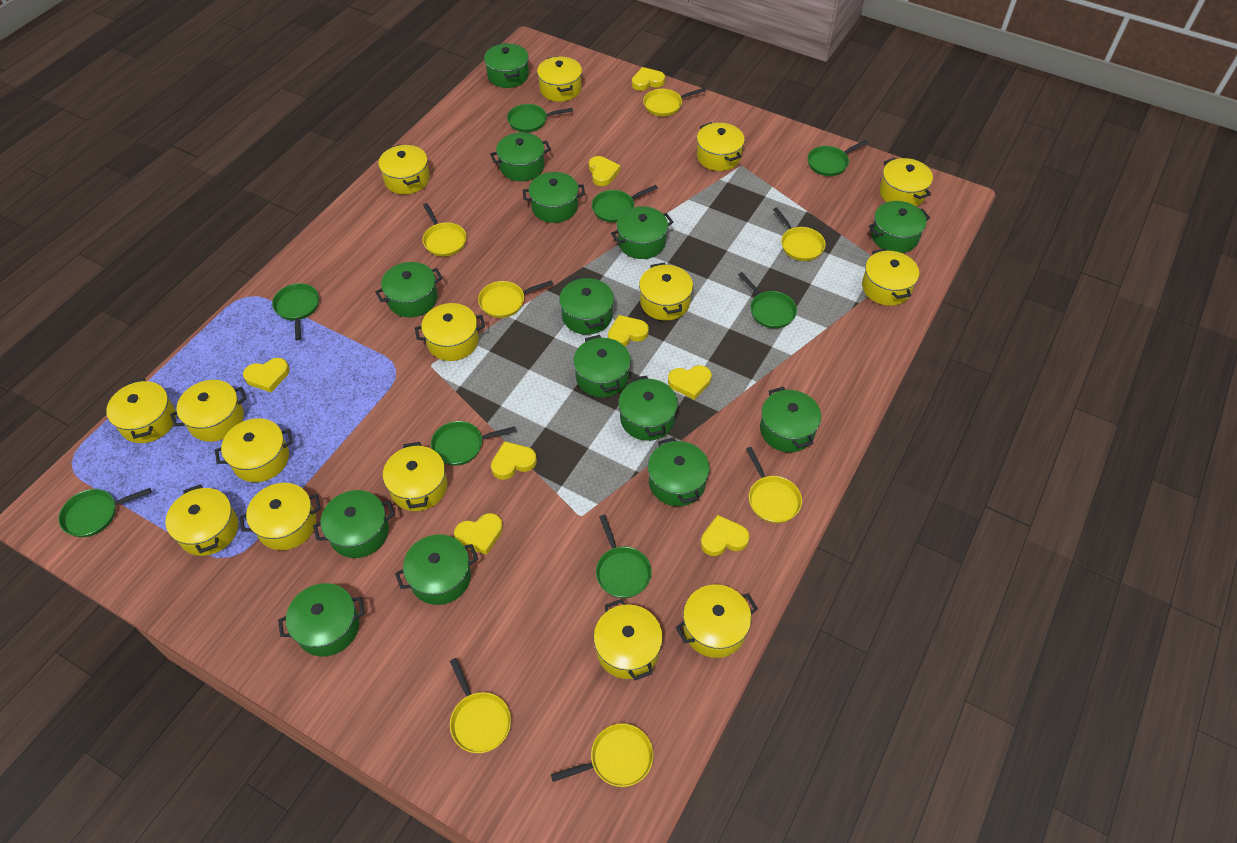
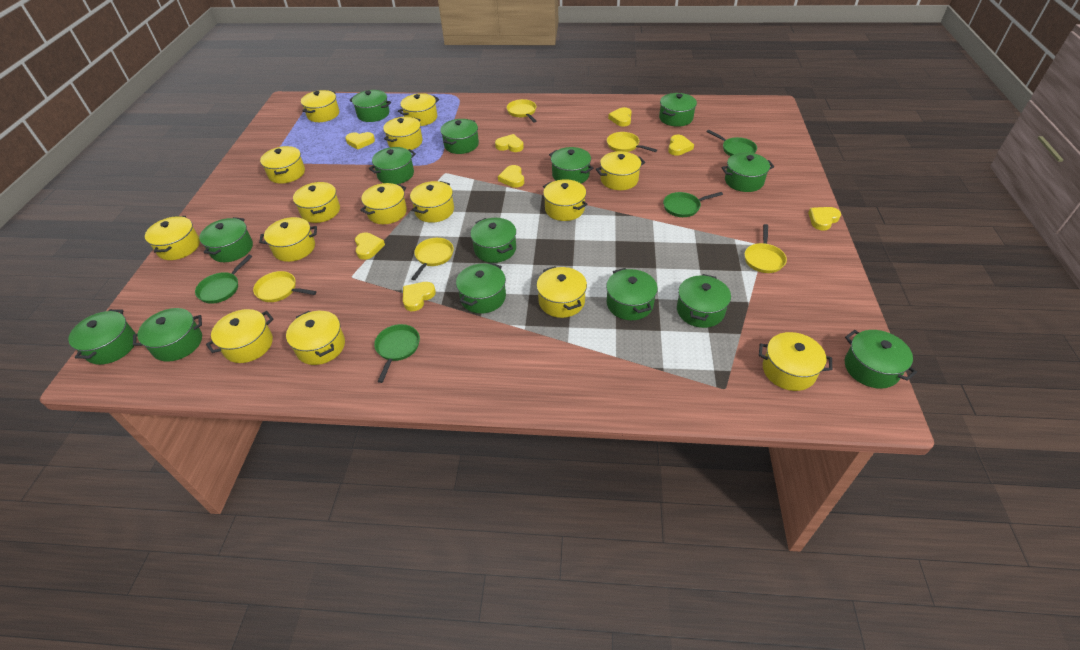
green pan: 8 -> 4
yellow pan: 7 -> 5

